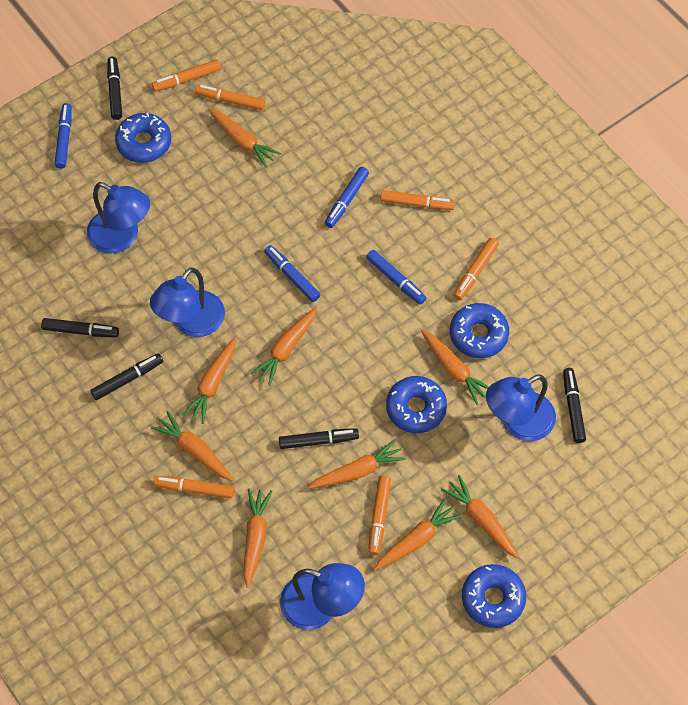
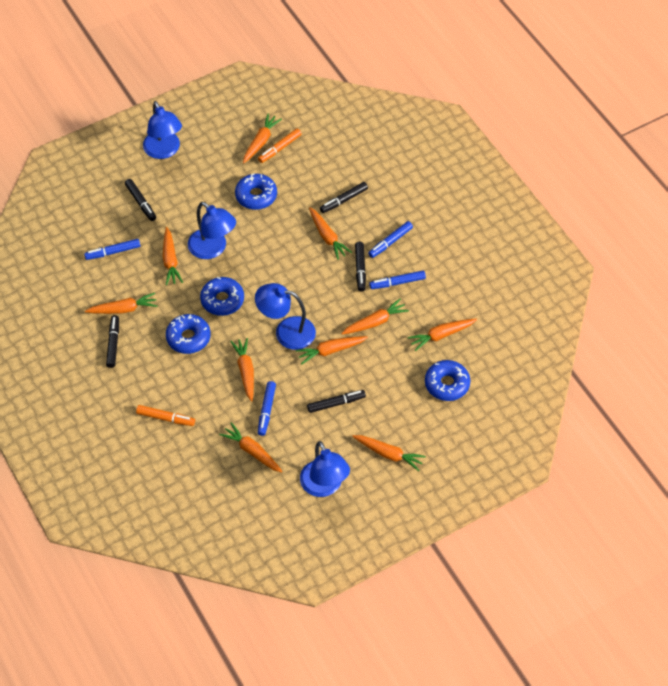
orange carrot: 9 -> 10
orange marker: 6 -> 2

